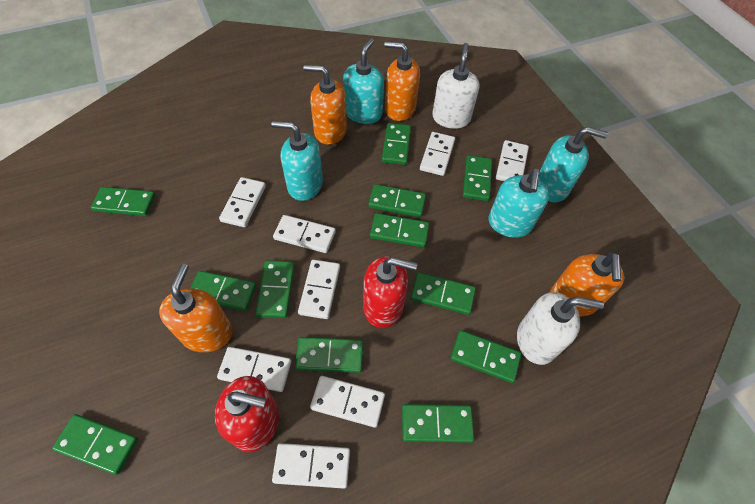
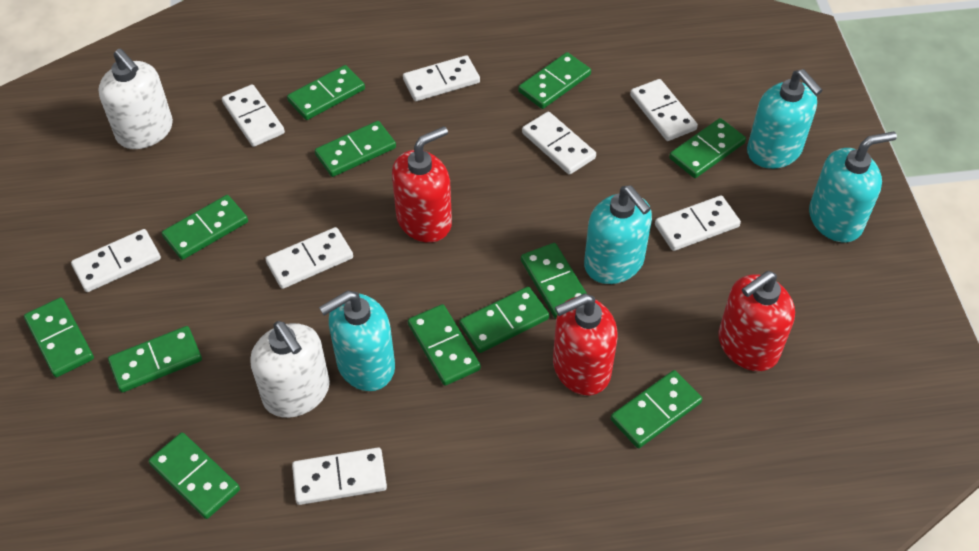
orange soap dispenser: 4 -> 0
red soap dispenser: 2 -> 3

